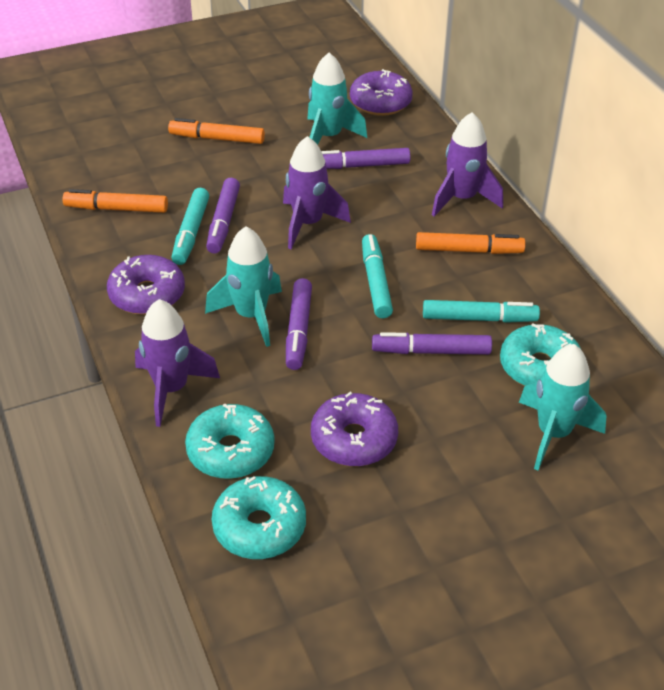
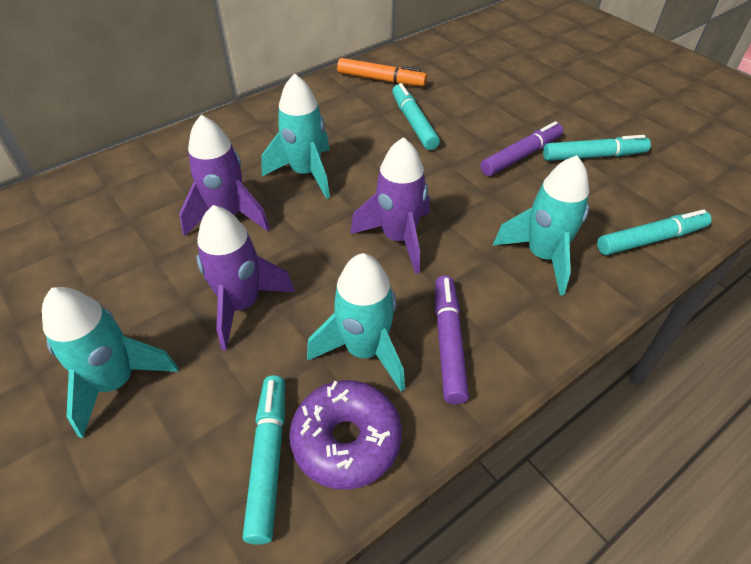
orange marker: 3 -> 1
purple donut: 3 -> 1
purple marker: 4 -> 2
turquoise donut: 3 -> 0
turquoise marker: 3 -> 4
turquoise rocket: 3 -> 4

